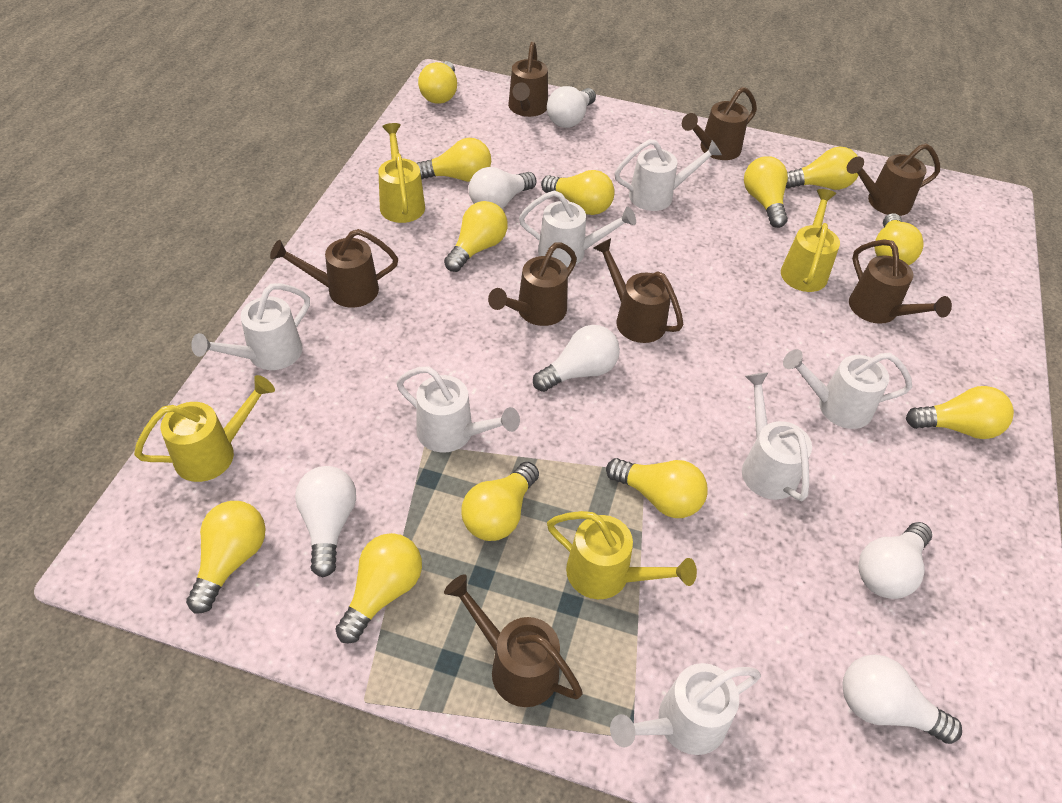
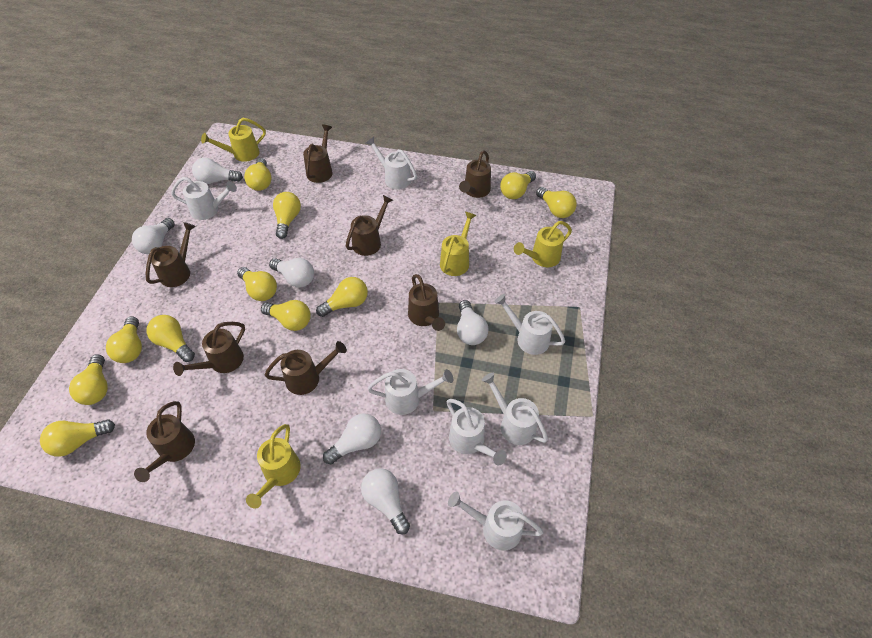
yellow light bulb: 12 -> 11

